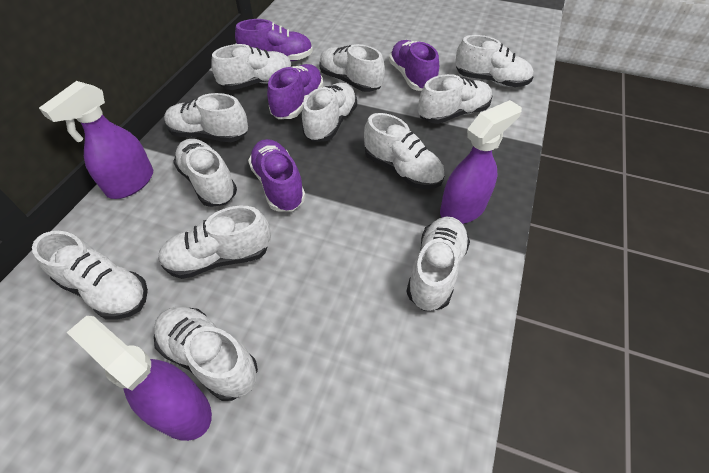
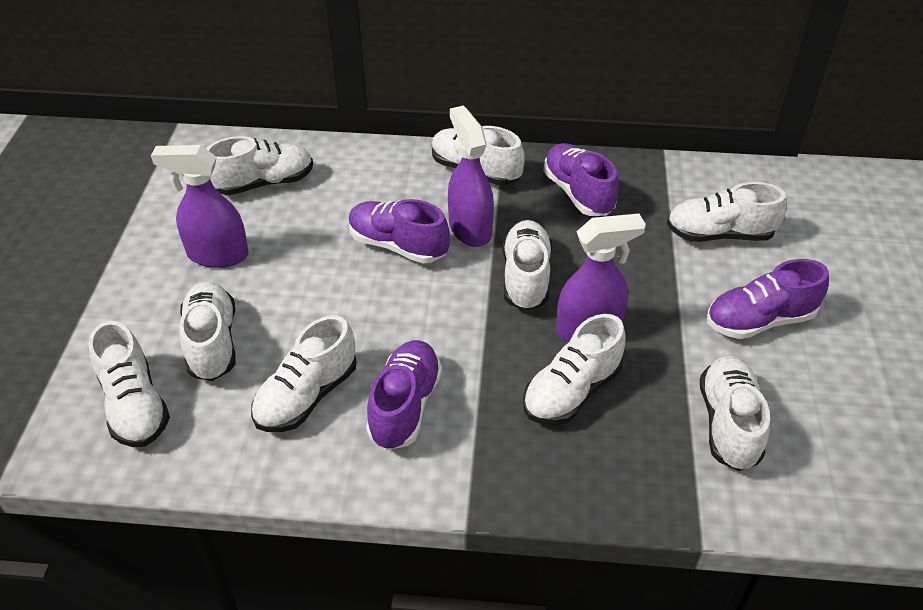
white shoe: 12 -> 9

